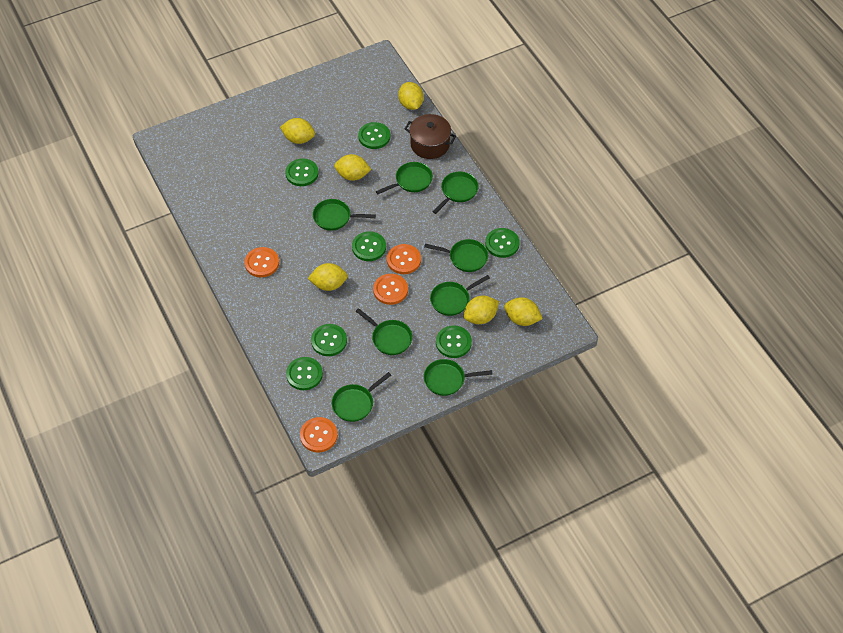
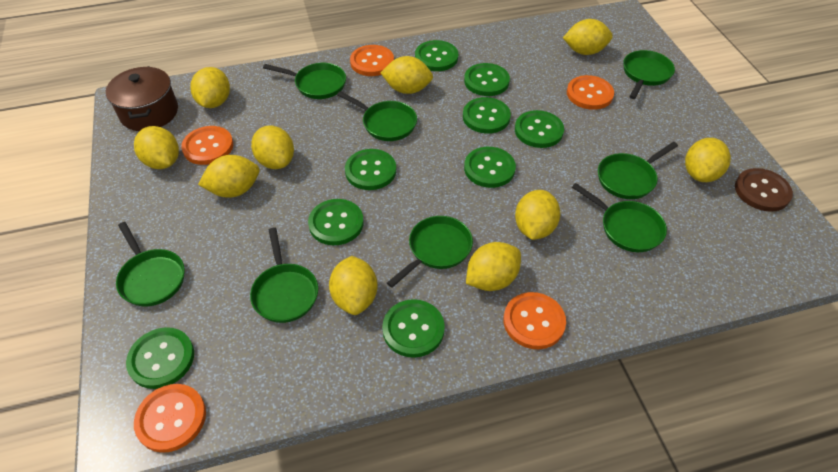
brown button: 0 -> 1
green button: 7 -> 9
orange button: 4 -> 5
yellow lemon: 6 -> 10

